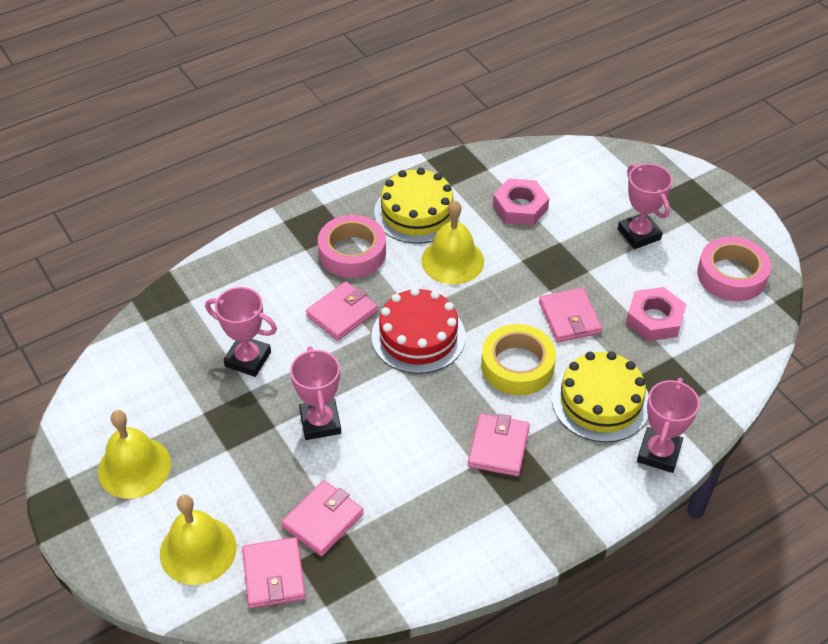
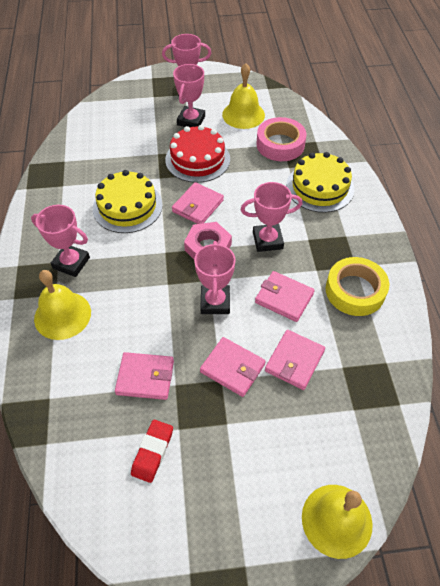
pink nut: 2 -> 1
pink tape: 2 -> 1
pink trophy: 4 -> 5
red eraser: 0 -> 1

